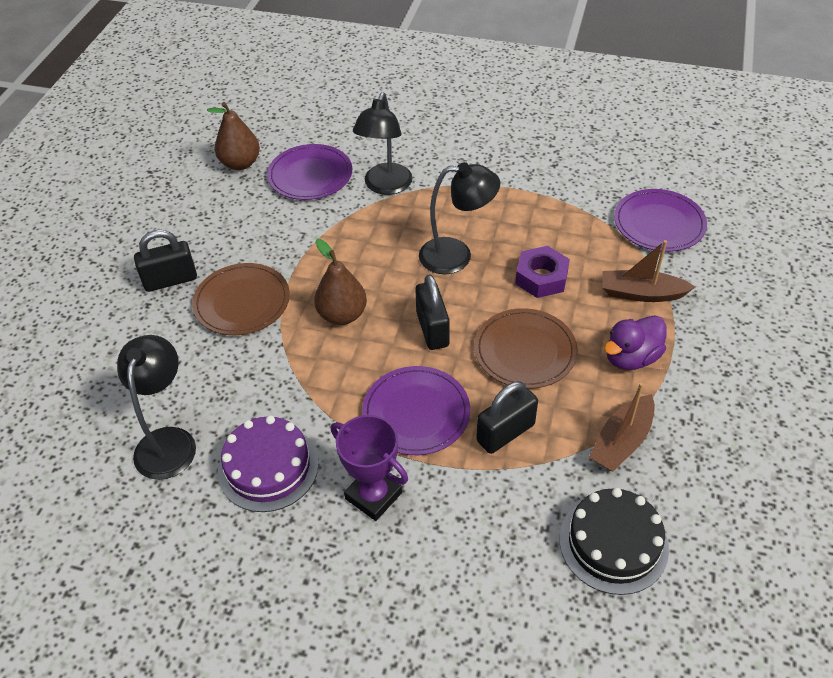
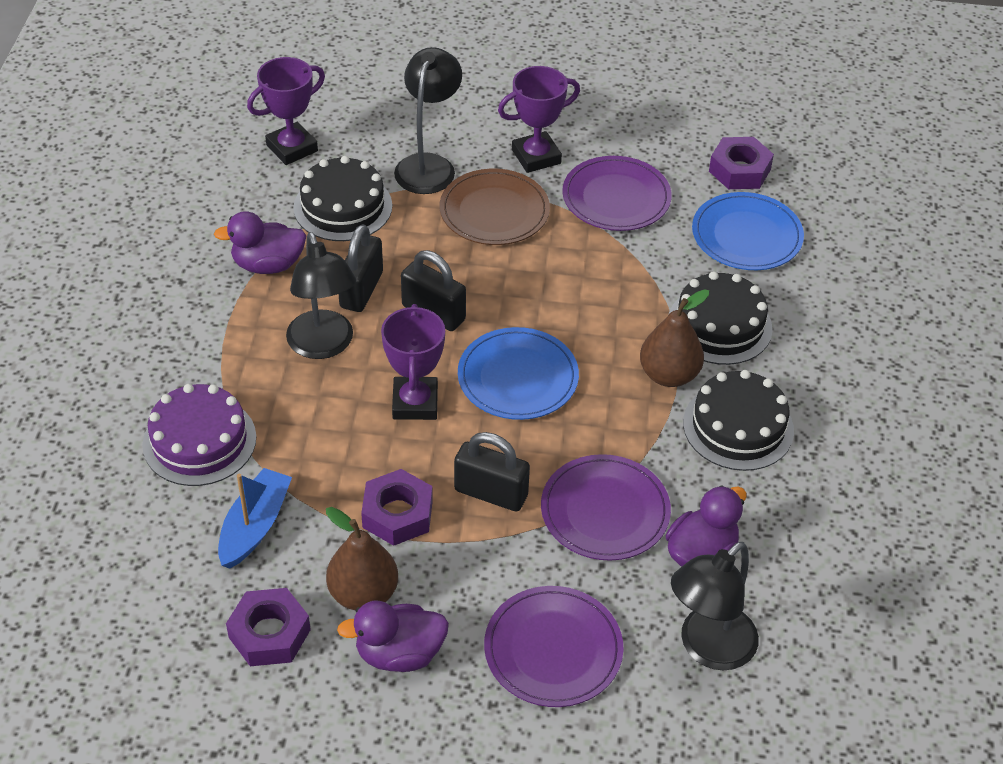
black cake: 1 -> 3
blue boat: 0 -> 1
blue plate: 0 -> 2
brown boat: 2 -> 0
brown plate: 2 -> 1
purple duck: 1 -> 3
purple nut: 1 -> 3
purple trophy: 1 -> 3

